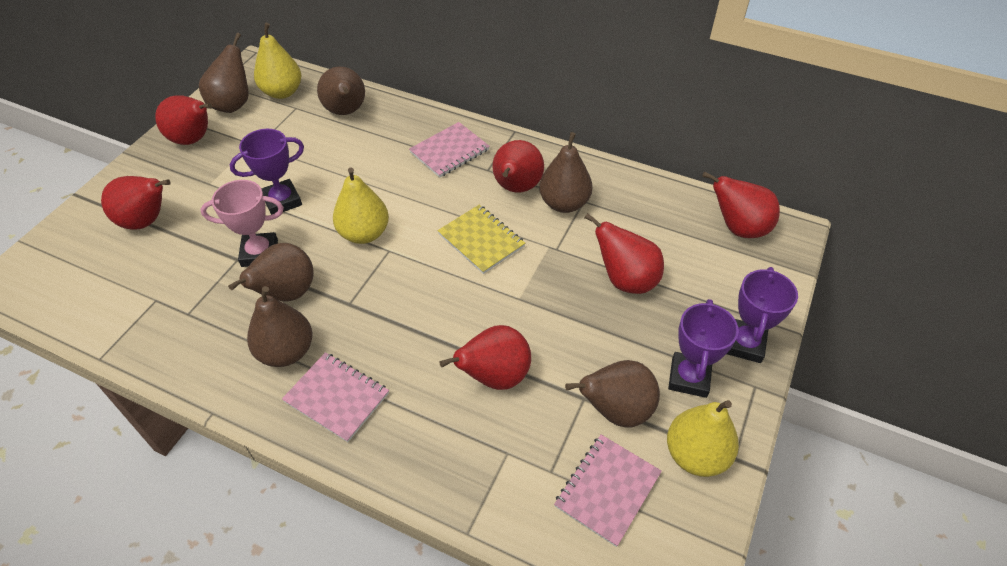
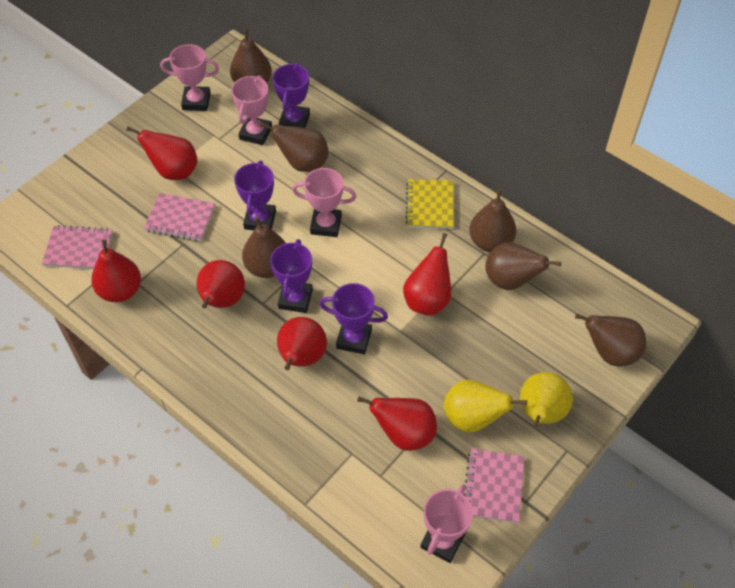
pink trophy: 1 -> 4
purple trophy: 3 -> 4
yellow pear: 3 -> 2

